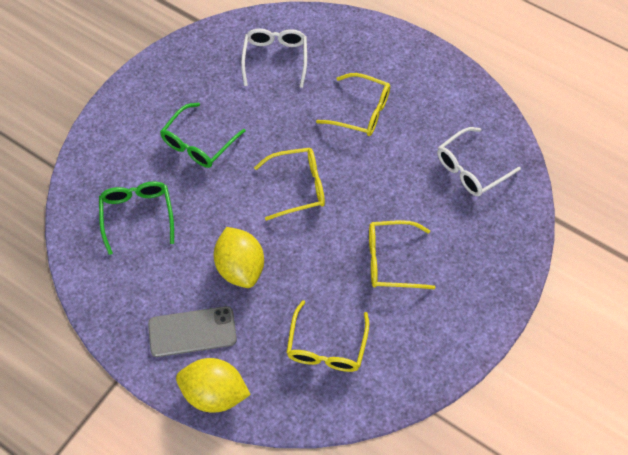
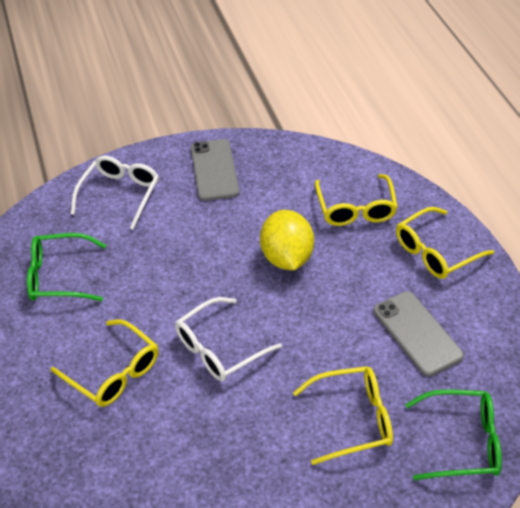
grey phone: 1 -> 2
yellow lemon: 2 -> 1

